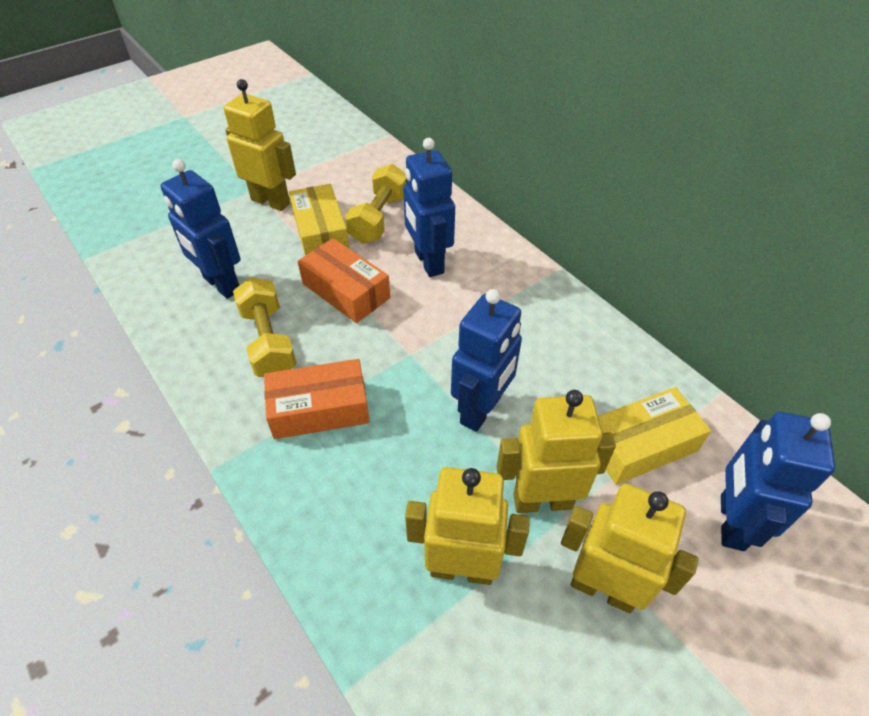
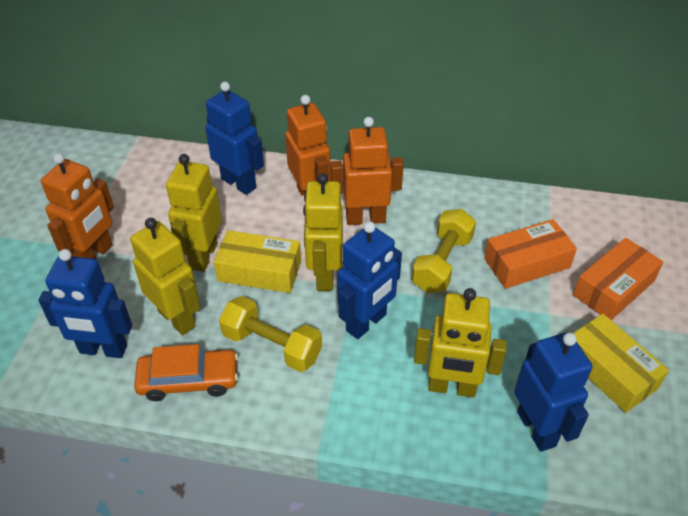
orange car: 0 -> 1
orange robot: 0 -> 3

